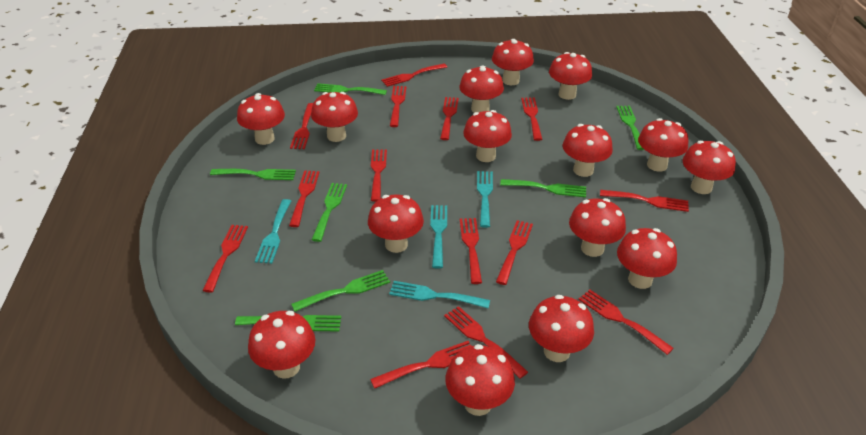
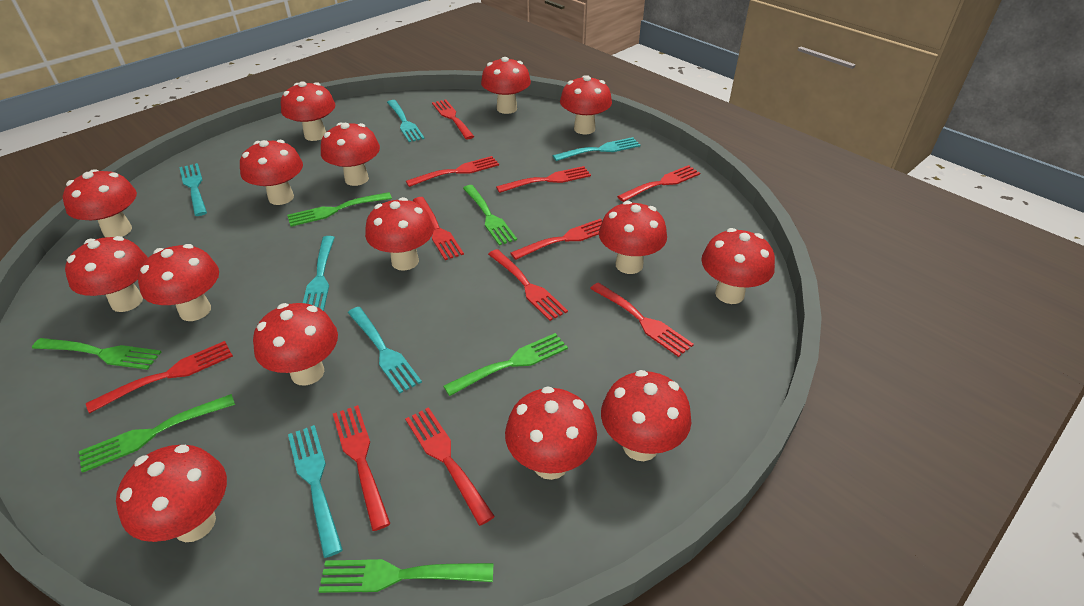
green fork: 7 -> 6
red fork: 14 -> 11
turquoise fork: 4 -> 6

